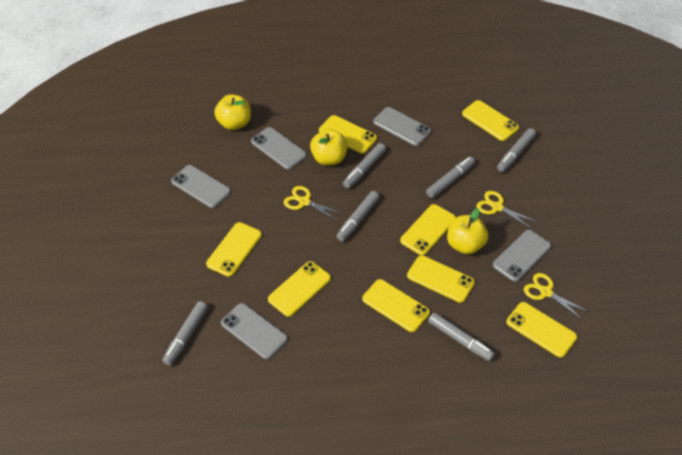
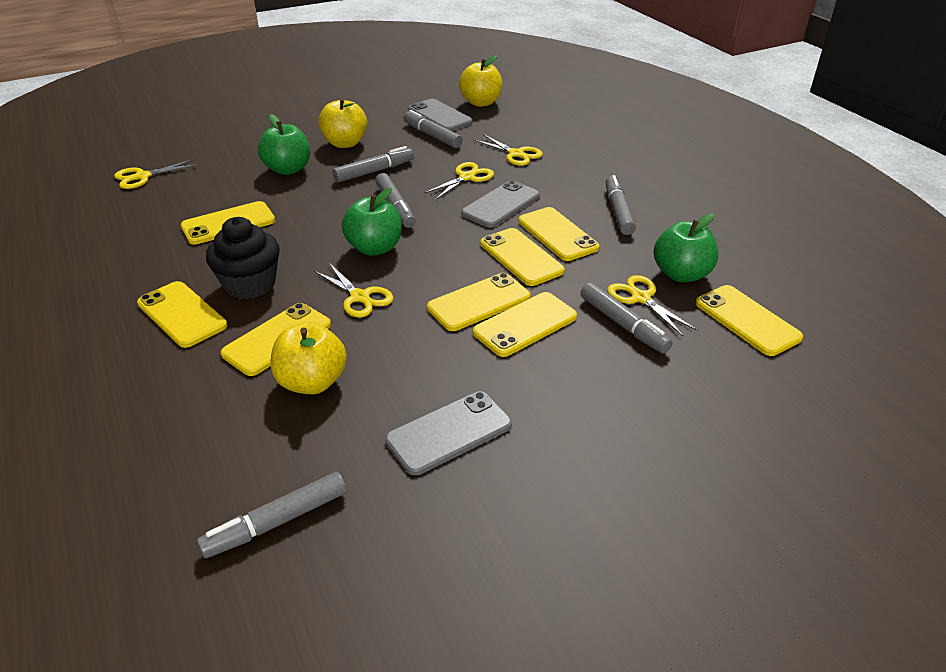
black cupcake: 0 -> 1
green apple: 0 -> 3
grey phone: 5 -> 3
yellow scissors: 3 -> 5

